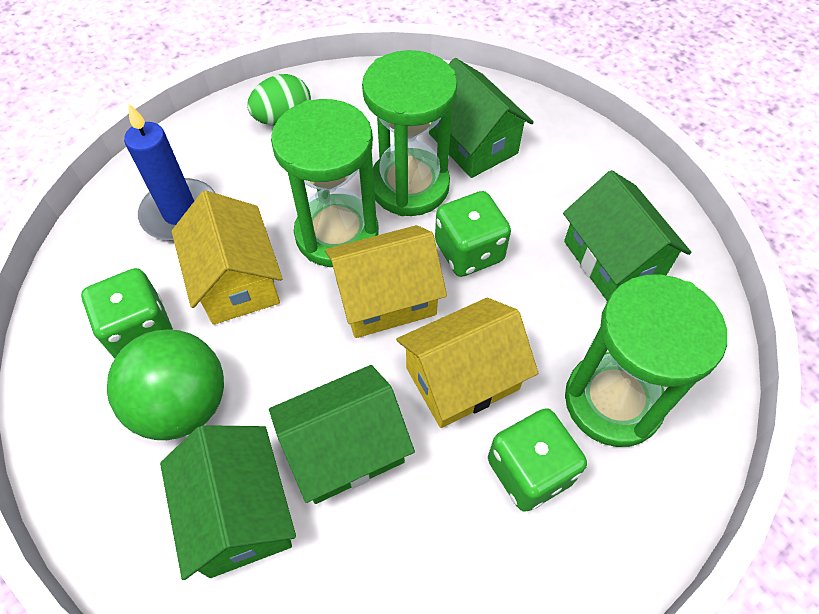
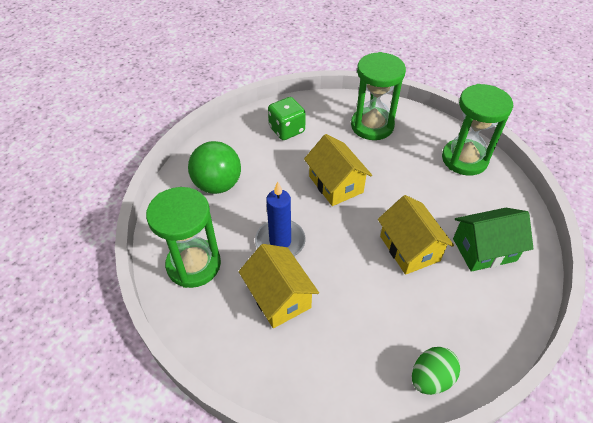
green dice: 3 -> 1
green house: 4 -> 1

